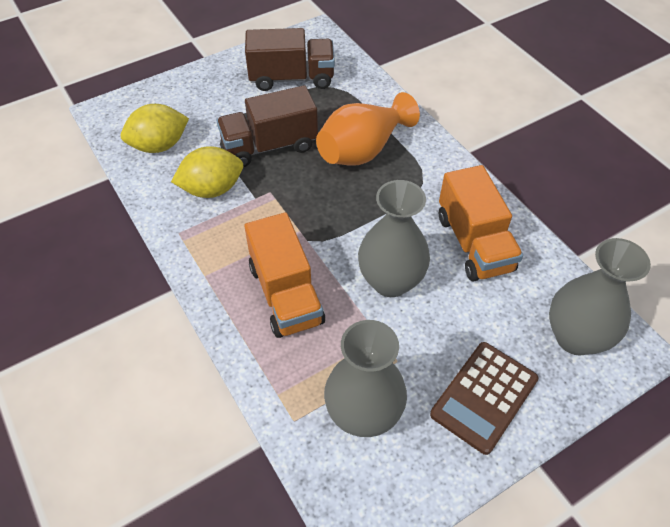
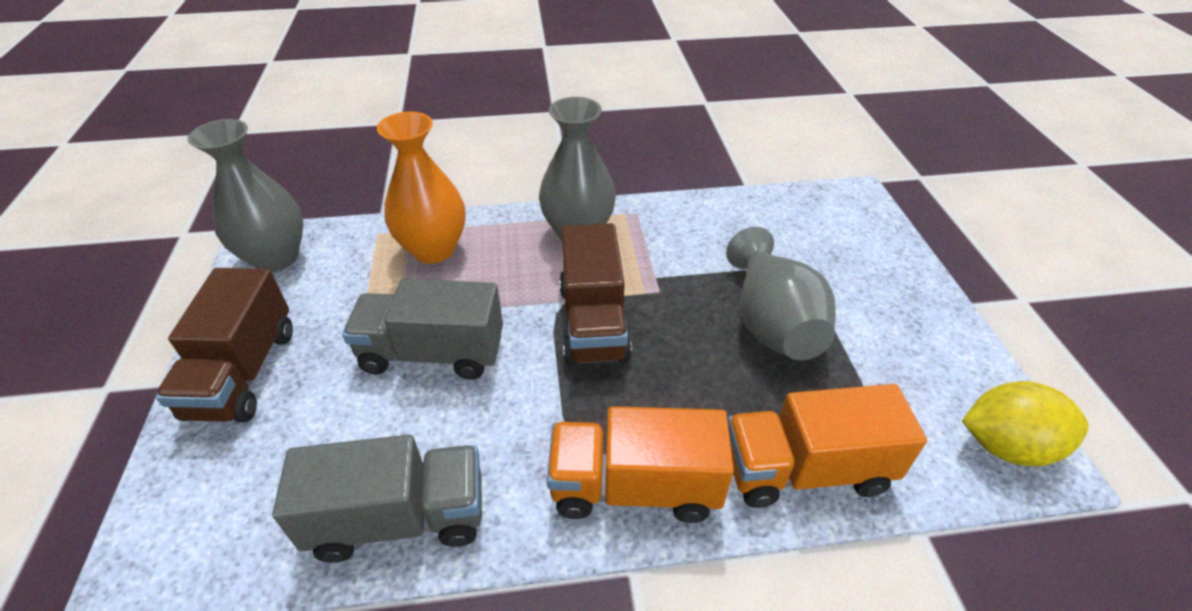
brown calculator: 1 -> 0
grey truck: 0 -> 2
yellow lemon: 2 -> 1

